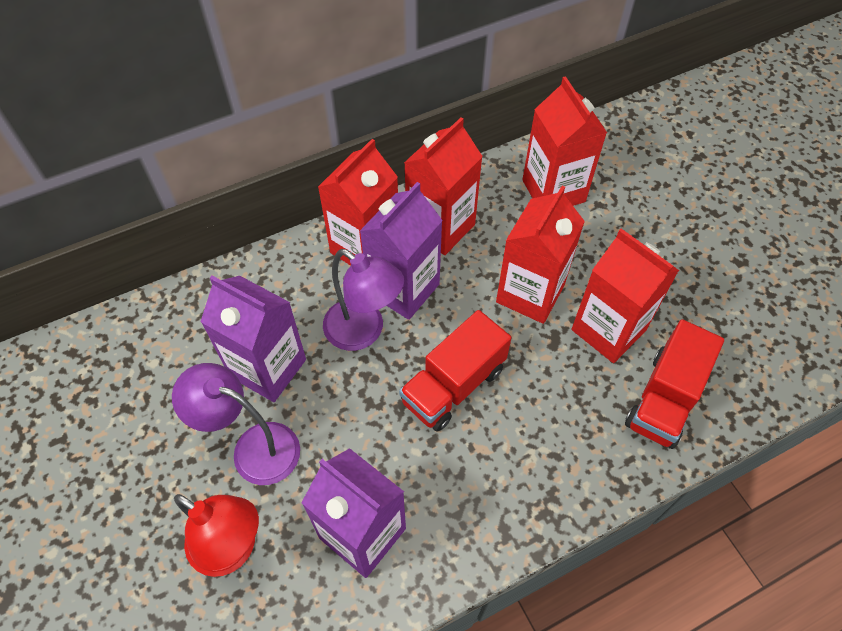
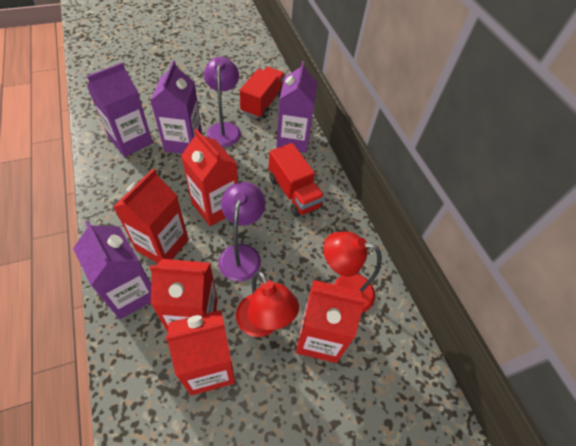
purple carton: 3 -> 4
red lamp: 1 -> 2

